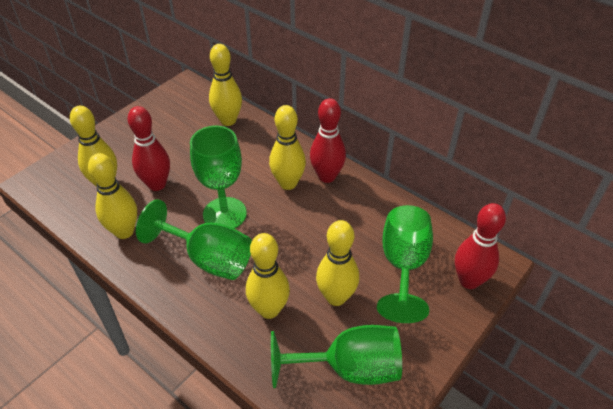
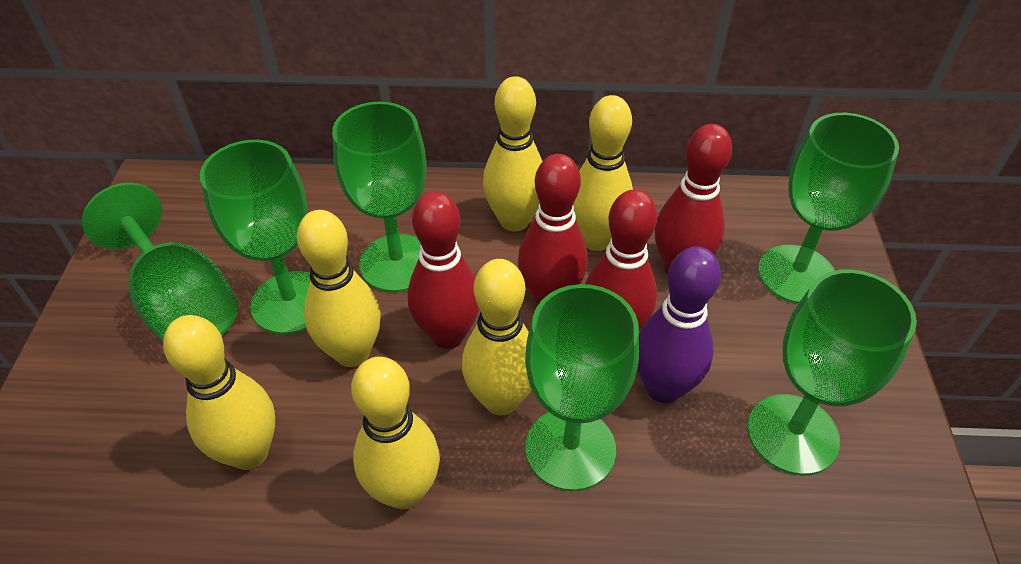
green goblet: 4 -> 6
purple bowling pin: 0 -> 1
red bowling pin: 3 -> 4

